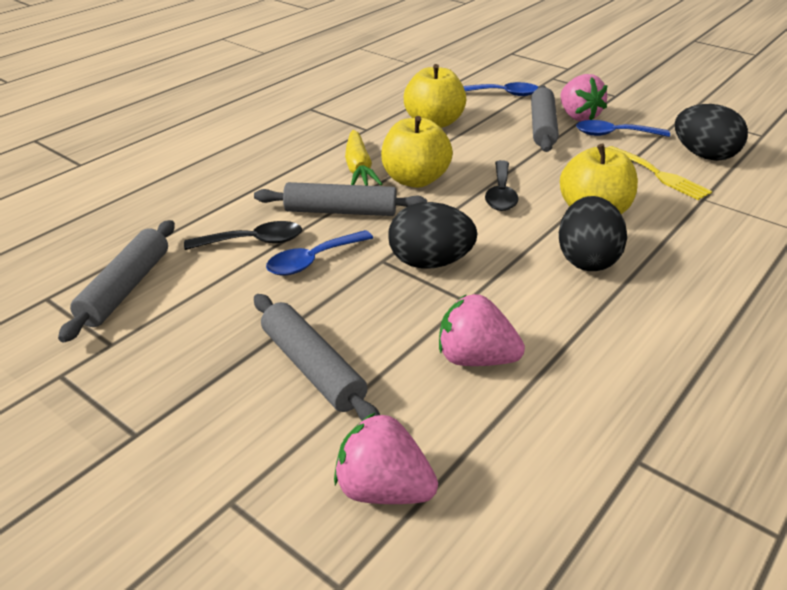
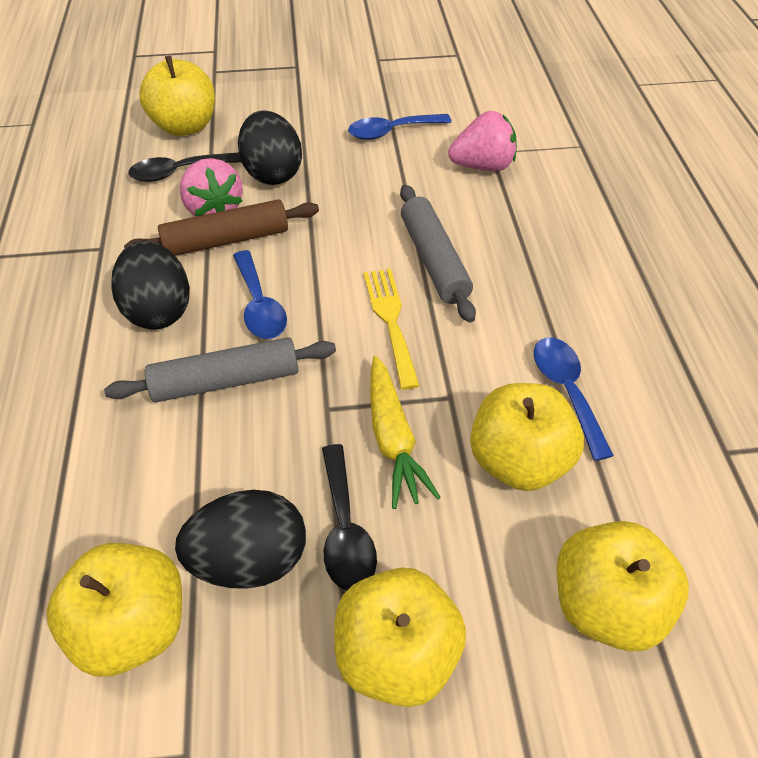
brown rolling pin: 0 -> 1
grey rolling pin: 4 -> 2
pink strawberry: 3 -> 2
yellow apple: 3 -> 5

